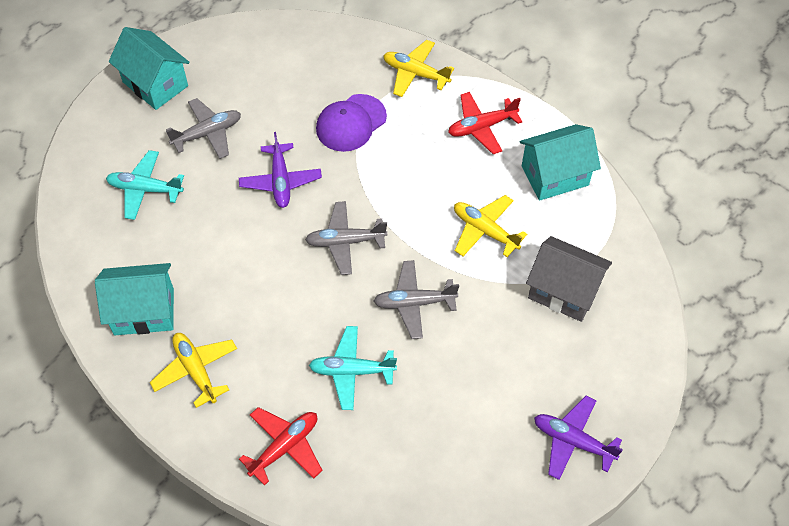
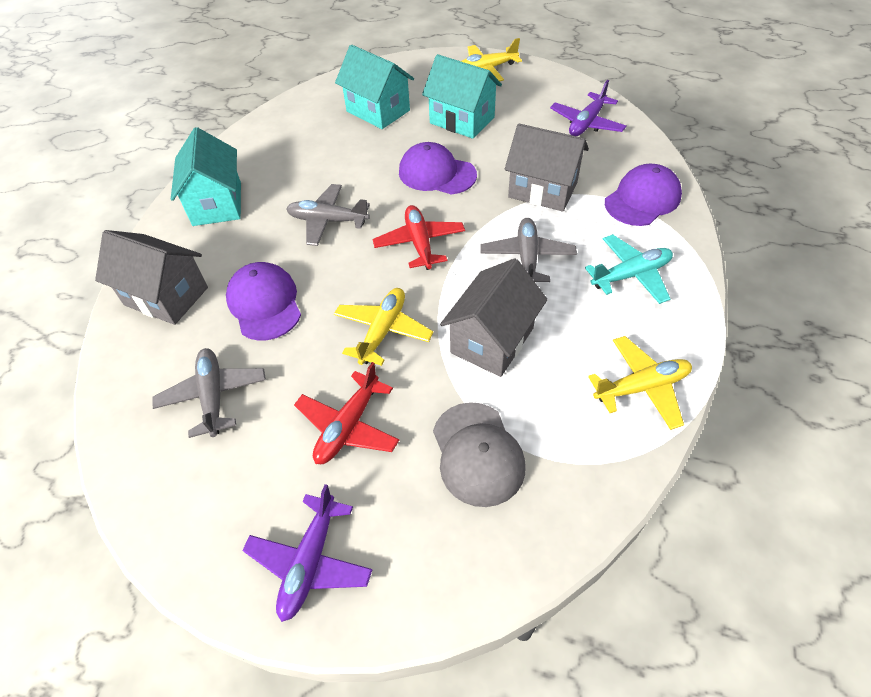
grey cap: 0 -> 1
grey house: 1 -> 3
purple cap: 1 -> 3
turquoise plane: 2 -> 1

